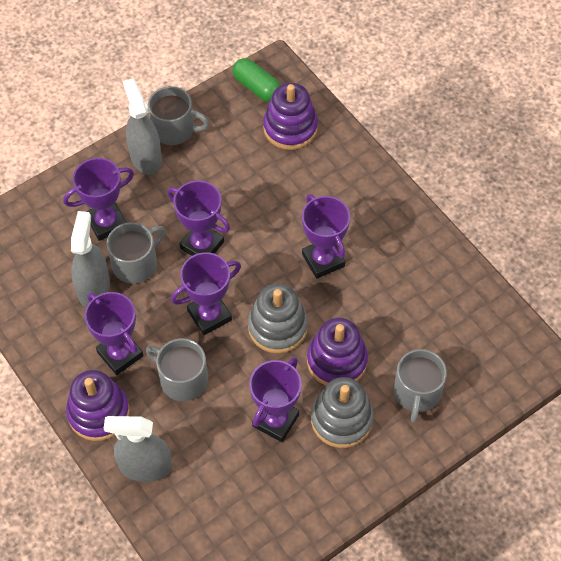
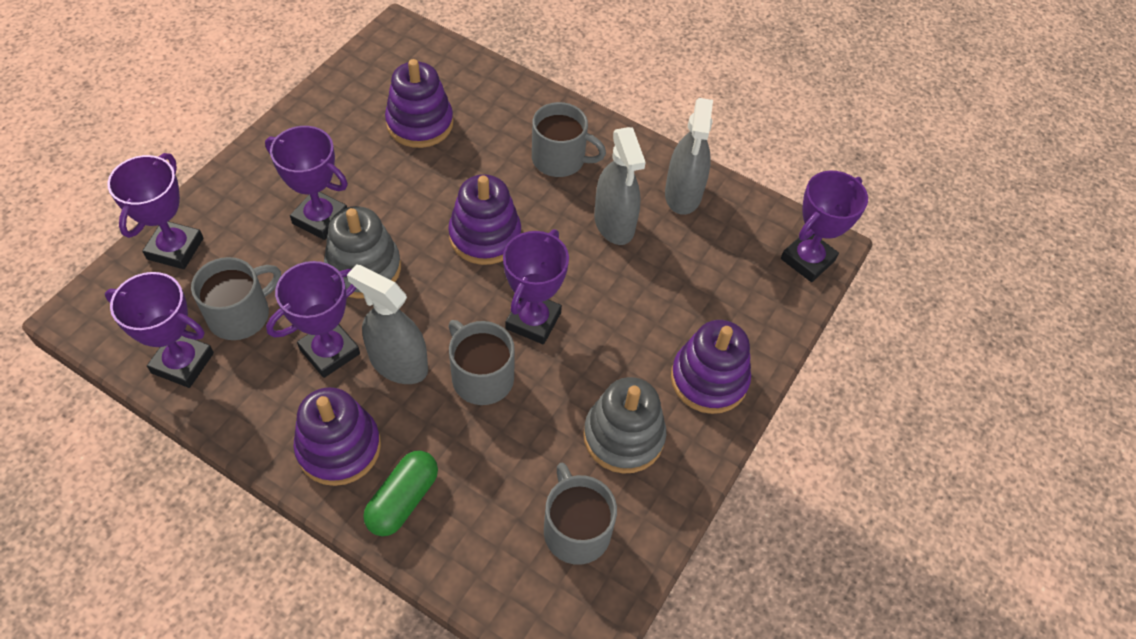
purple stacking toy: 3 -> 4

